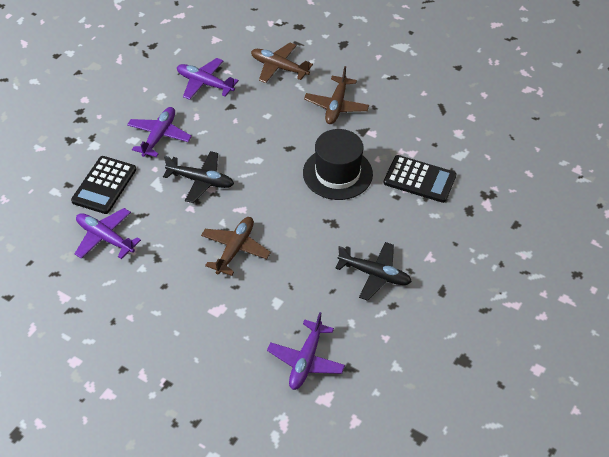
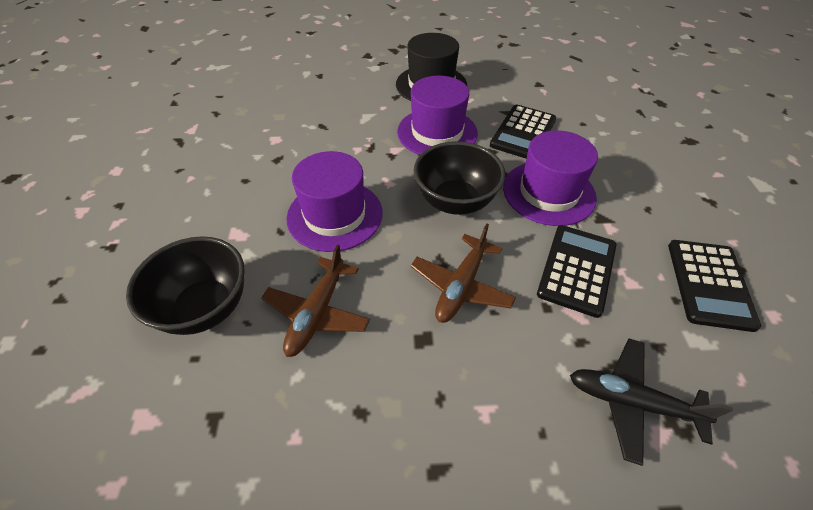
black bowl: 0 -> 2
black calculator: 2 -> 3
black plane: 2 -> 1
brown plane: 3 -> 2
purple hat: 0 -> 3
purple plane: 4 -> 0

